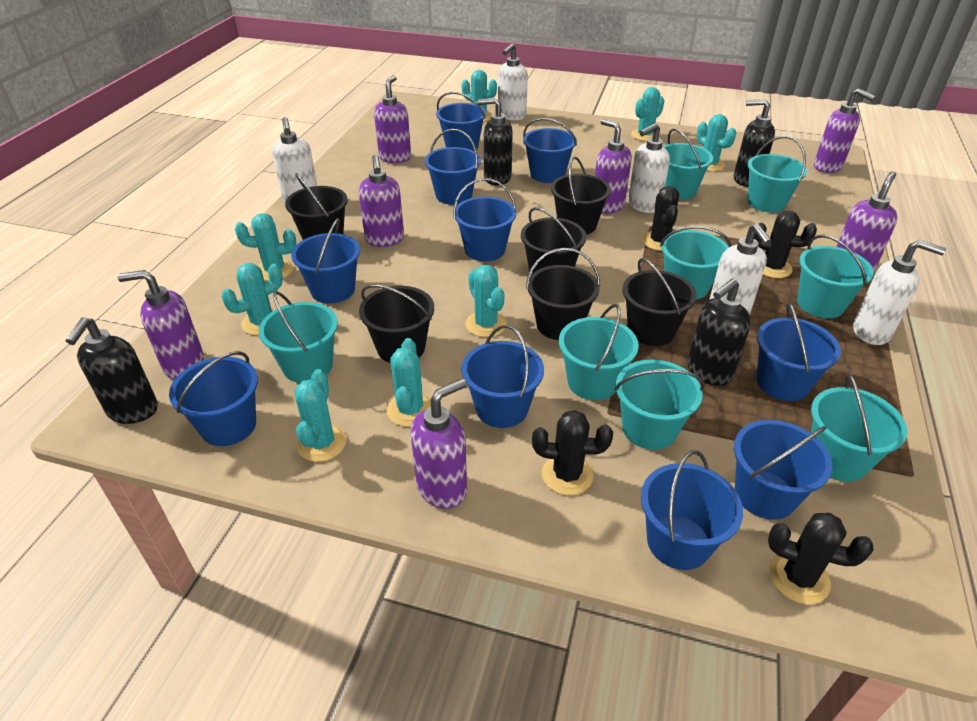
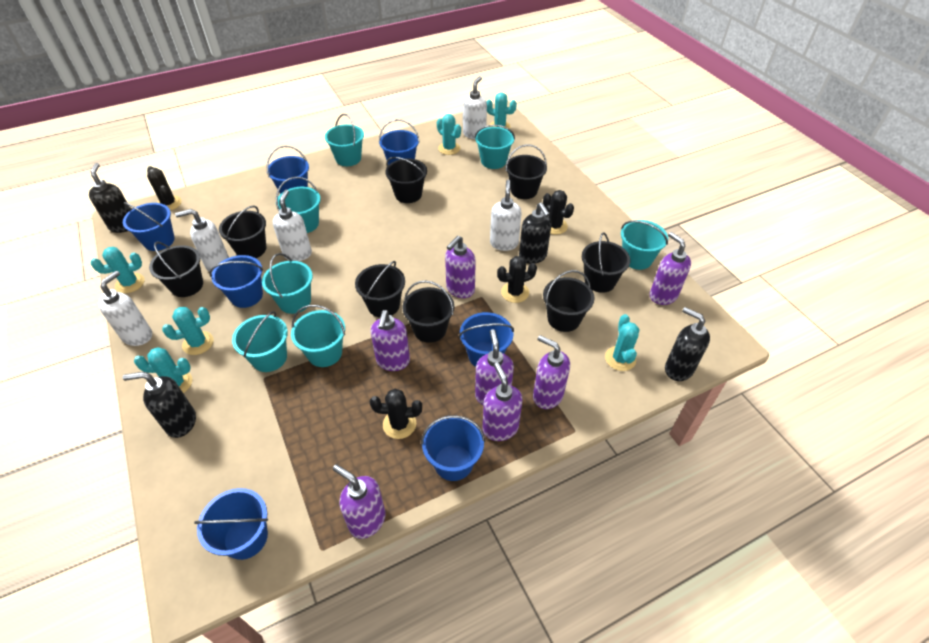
black bucket: 6 -> 8
blue bucket: 10 -> 7
turquoise bucket: 8 -> 7
turquoise cactus: 8 -> 6

